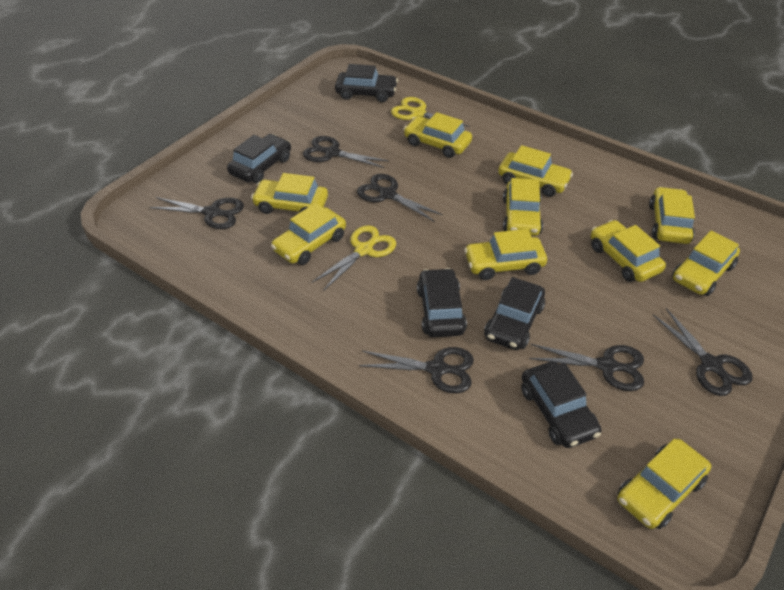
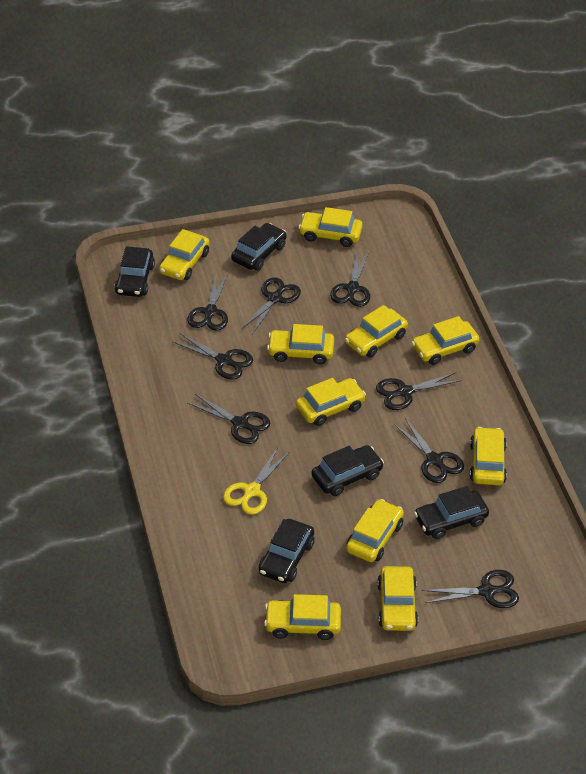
black scissors: 6 -> 8
yellow scissors: 2 -> 1

